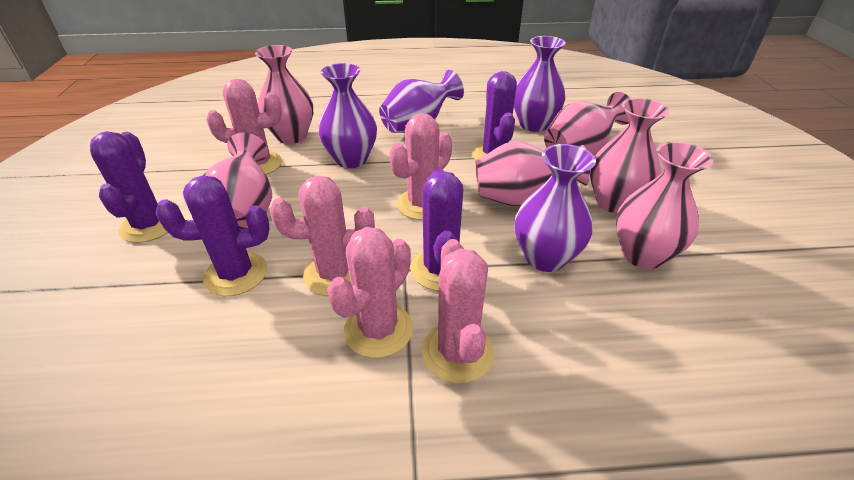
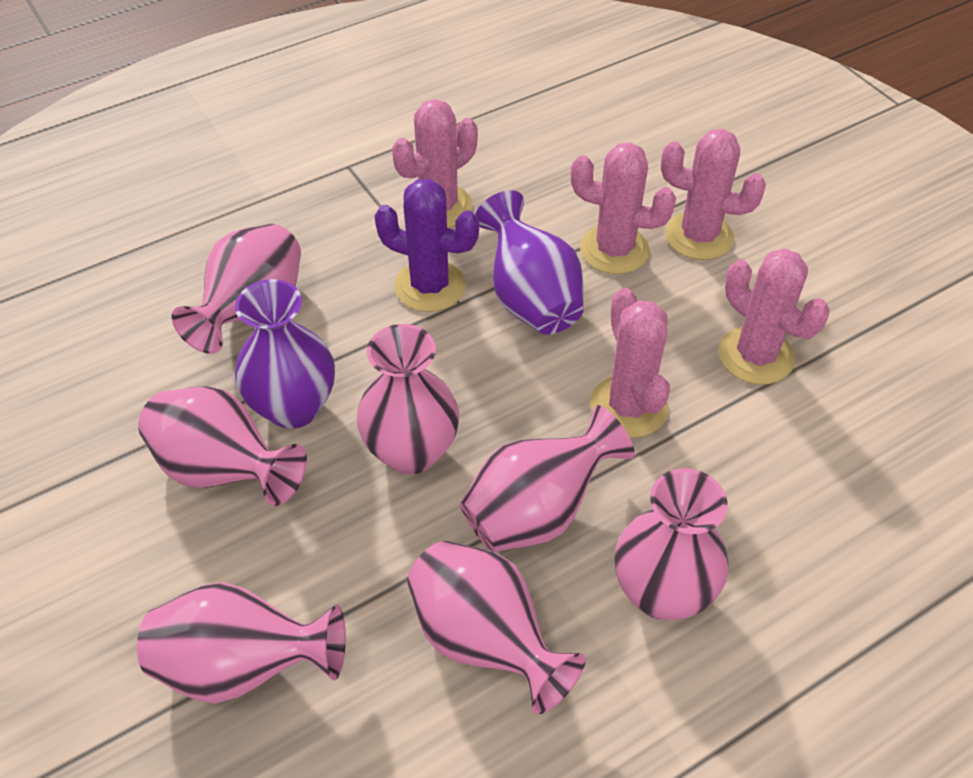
pink vase: 6 -> 7
purple cactus: 4 -> 1
purple vase: 4 -> 2

